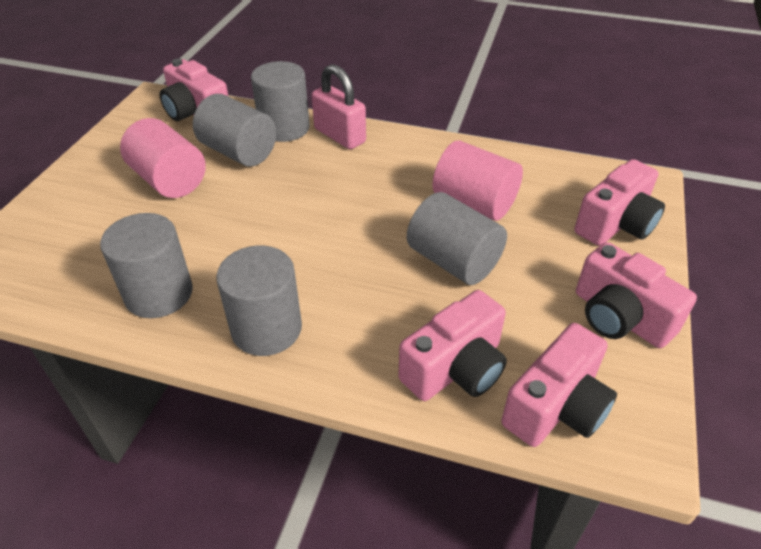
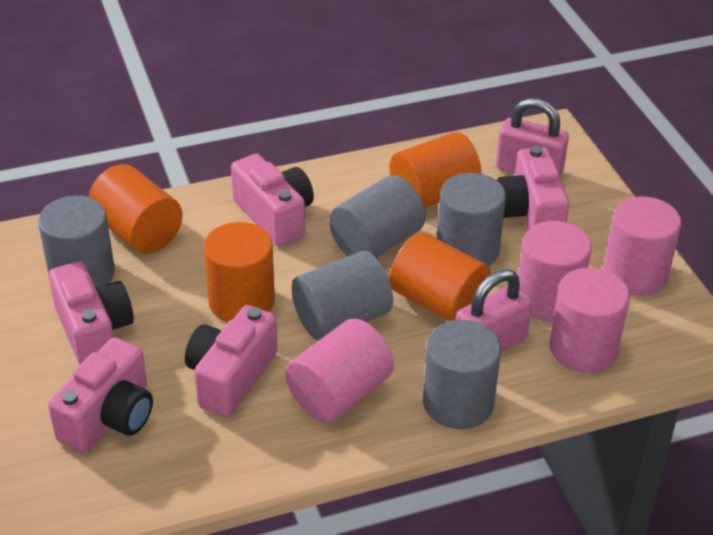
orange cylinder: 0 -> 4
pink cylinder: 2 -> 4
pink padlock: 1 -> 2

